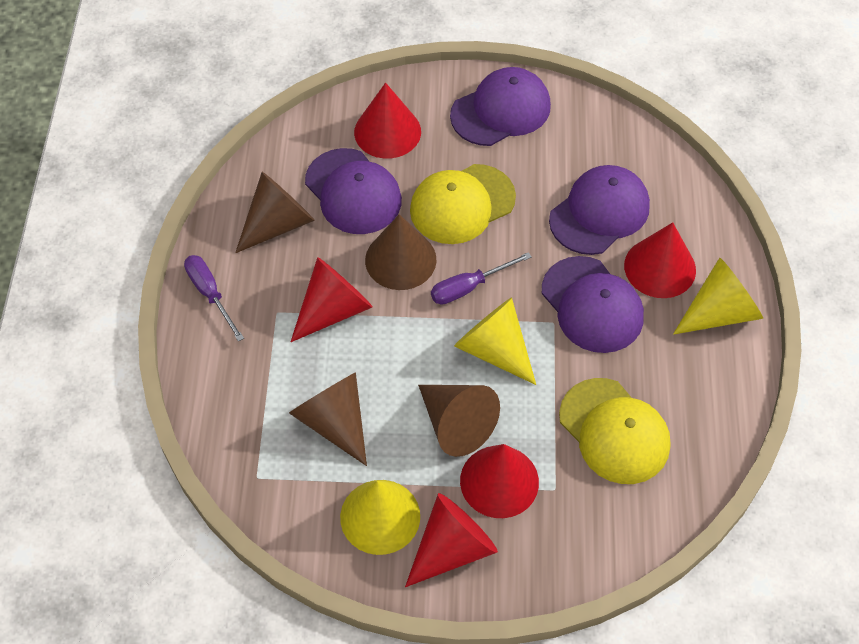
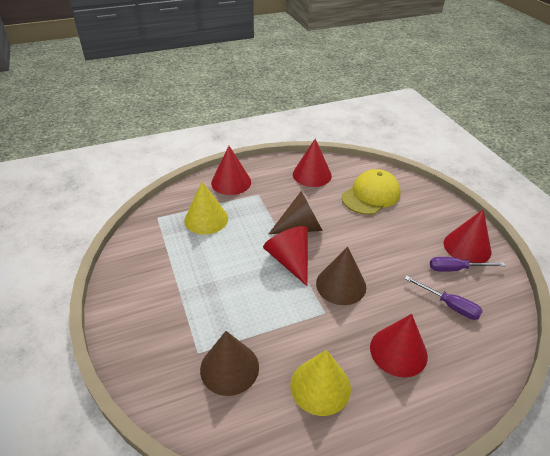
brown cone: 4 -> 3
purple cap: 4 -> 0
yellow cap: 2 -> 1
yellow cone: 3 -> 2

